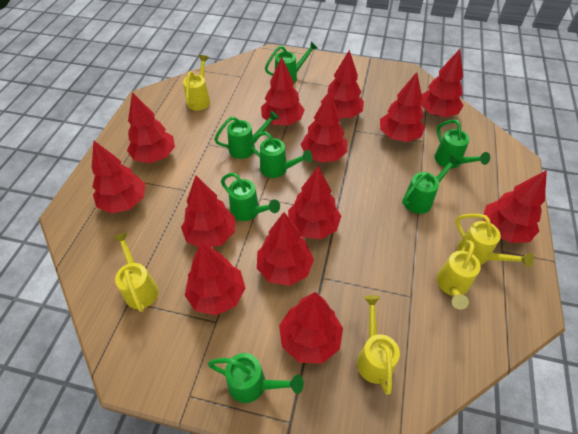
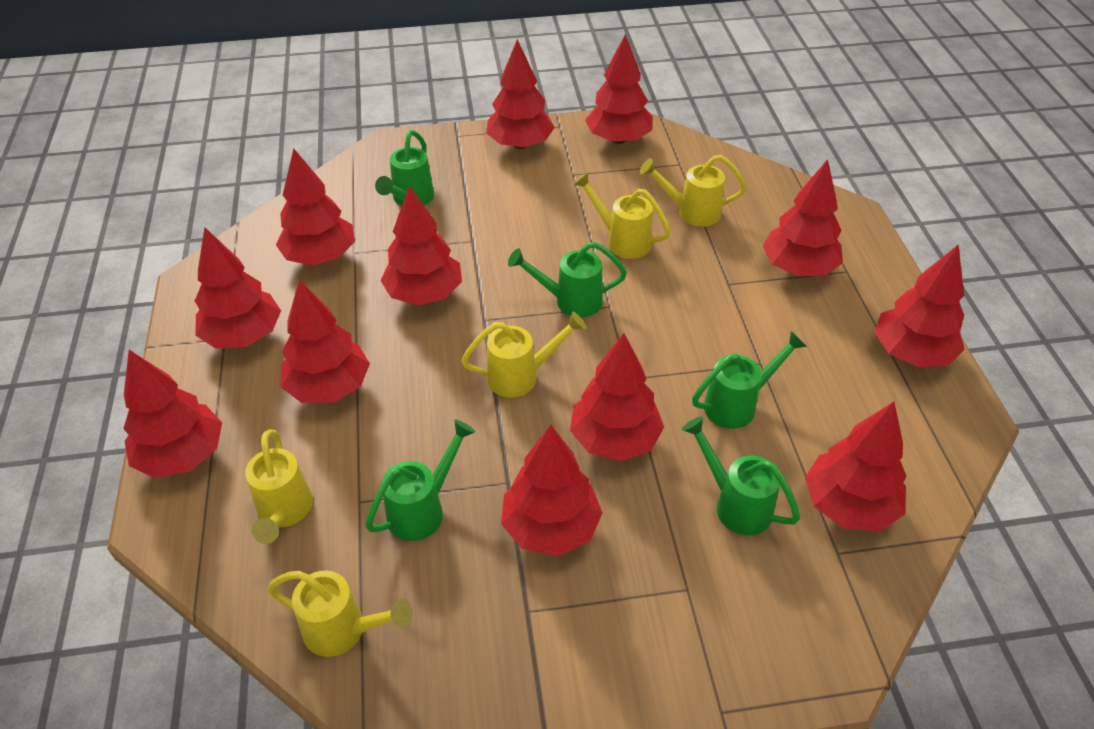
green watering can: 7 -> 5
red tree: 13 -> 12

